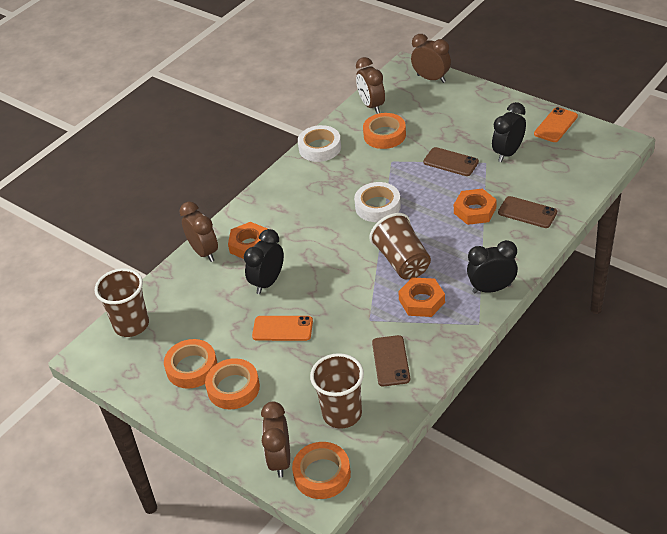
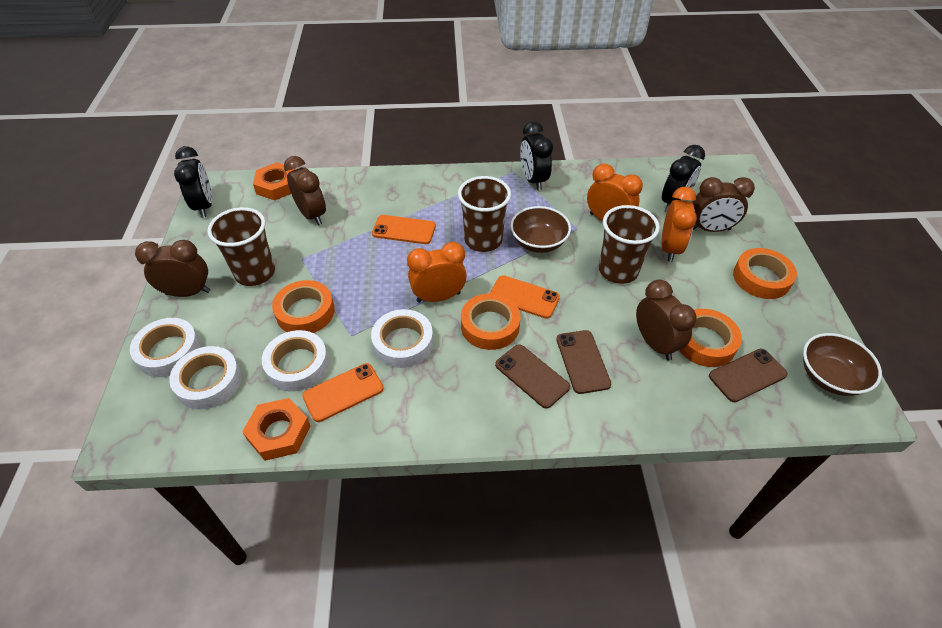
brown bowl: 0 -> 2
orange clock: 0 -> 3
orange nut: 3 -> 2
orange phone: 2 -> 3
white tape: 2 -> 4

